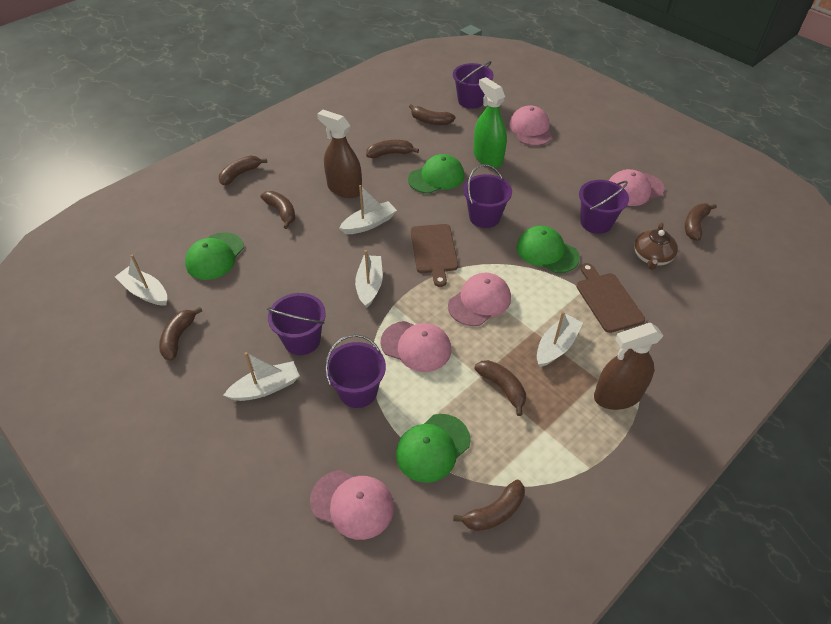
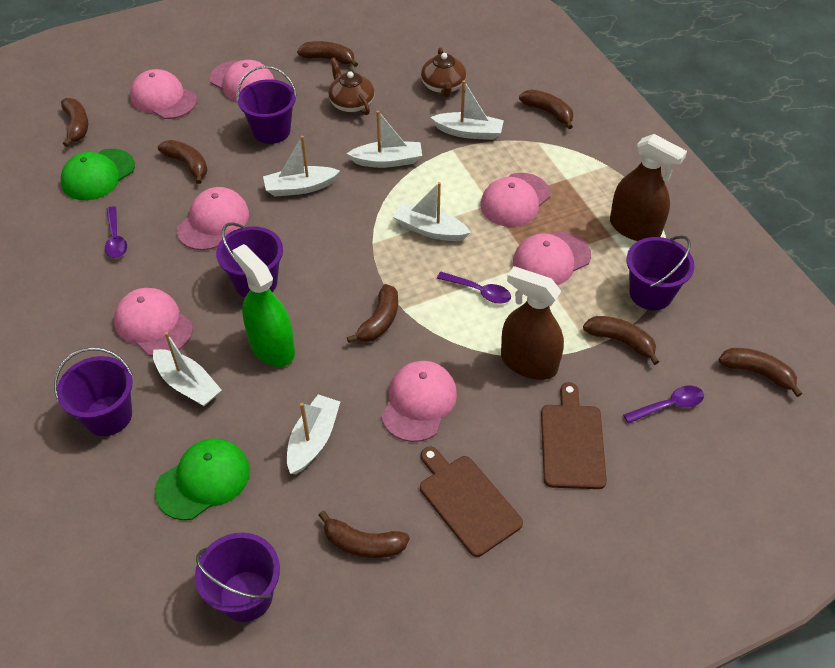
brown teapot: 1 -> 2
green cap: 4 -> 2
pink cap: 5 -> 7
purple spoon: 0 -> 3
white boat: 5 -> 6

